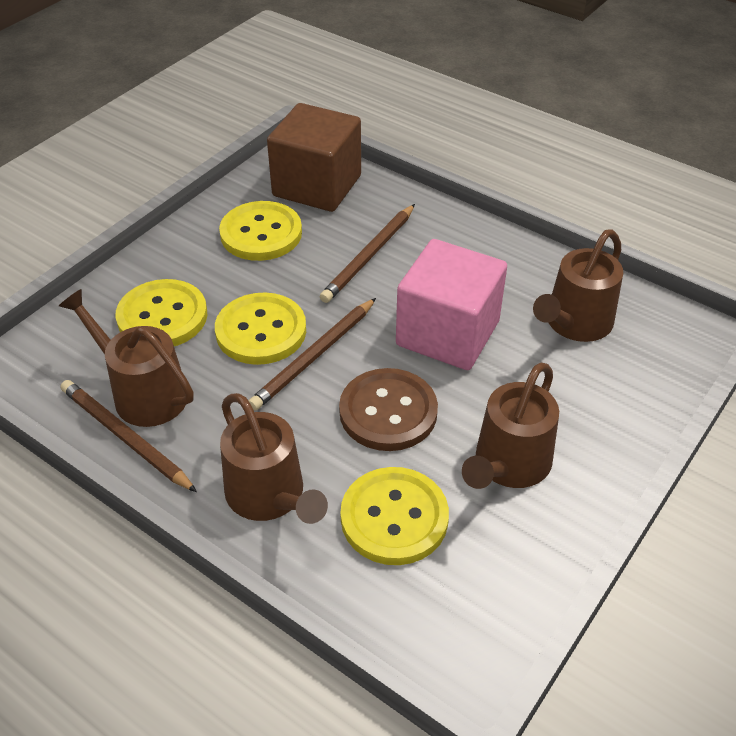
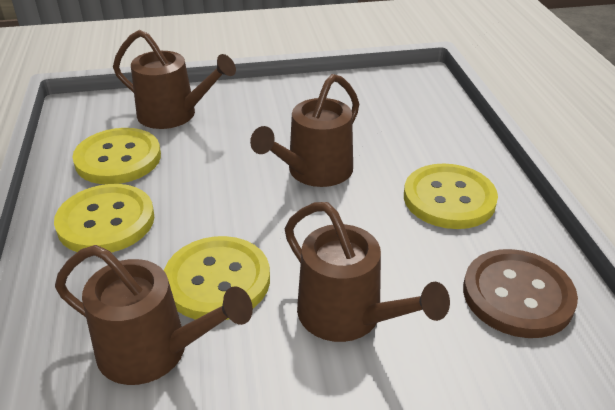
brown cube: 1 -> 0
brown pencil: 3 -> 0
pink cube: 1 -> 0

